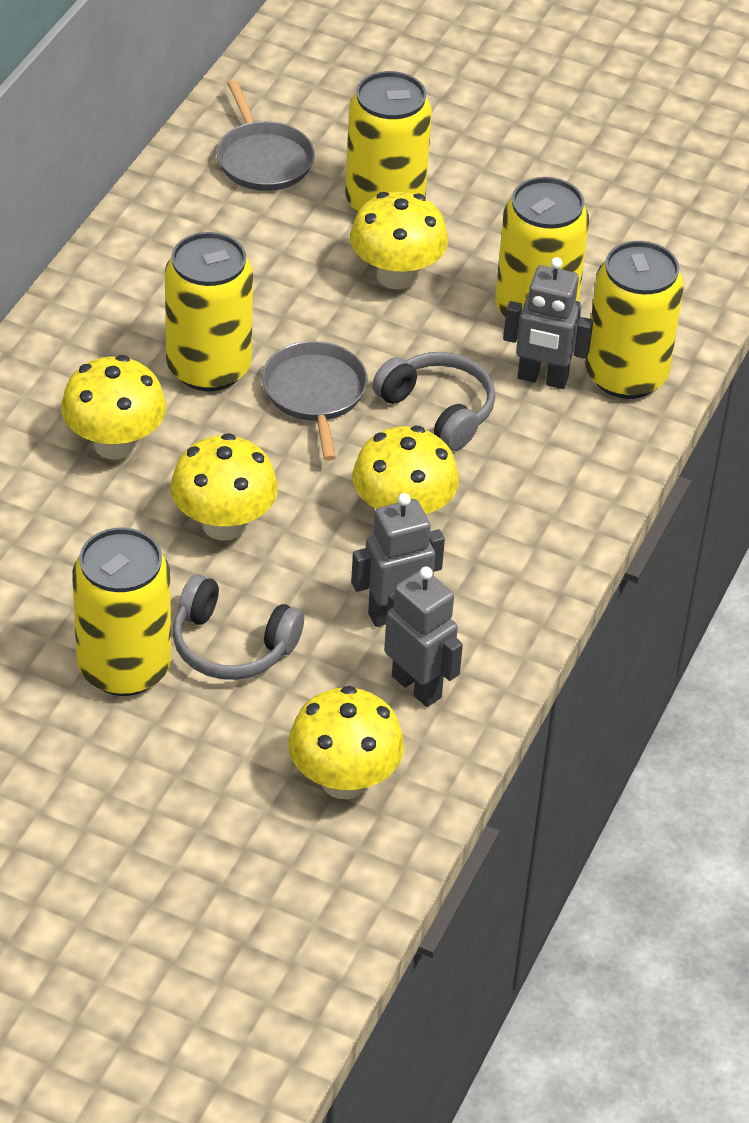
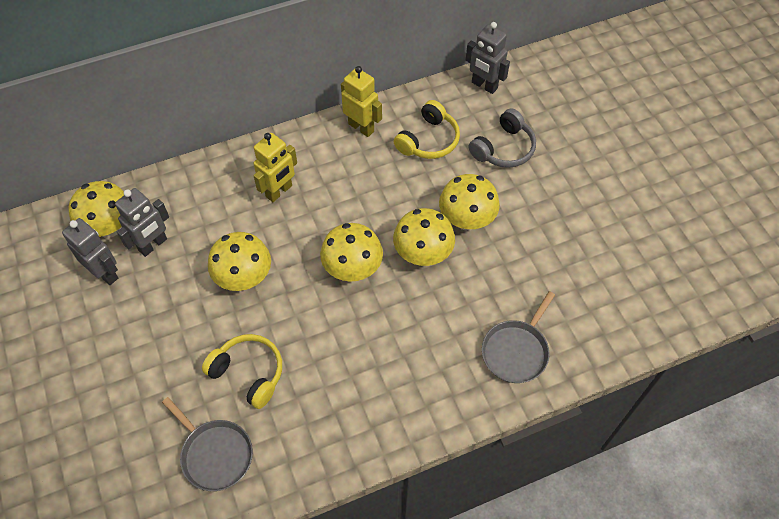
grey headphones: 2 -> 1
yellow can: 5 -> 0
yellow headphones: 0 -> 2
yellow robot: 0 -> 2

